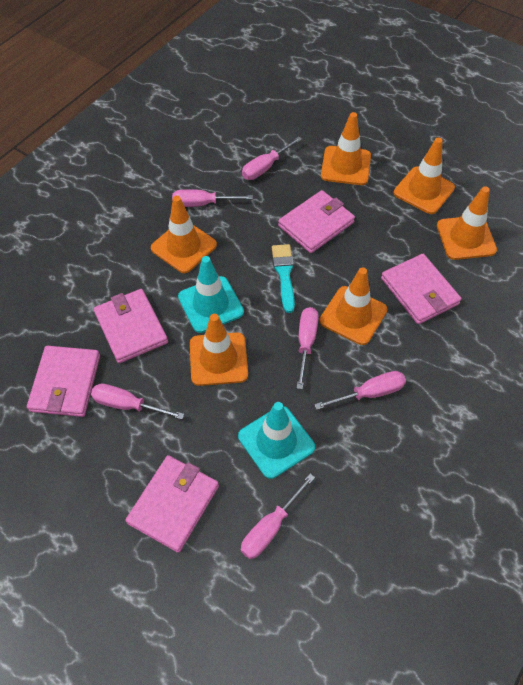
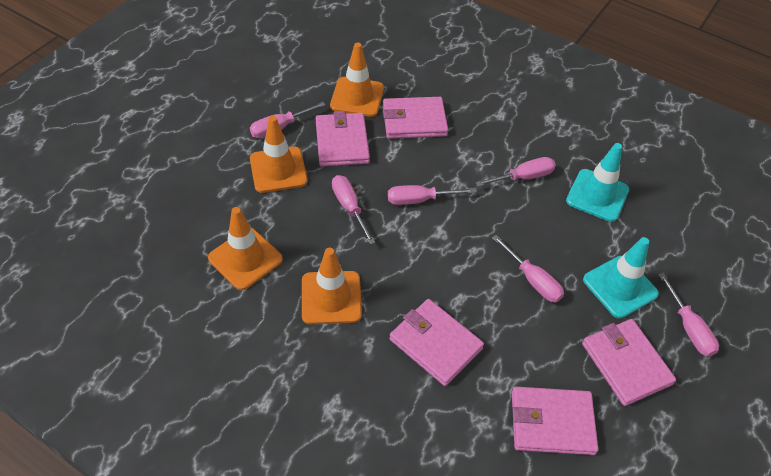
orange traffic cone: 6 -> 4
turquoise brush: 1 -> 0

